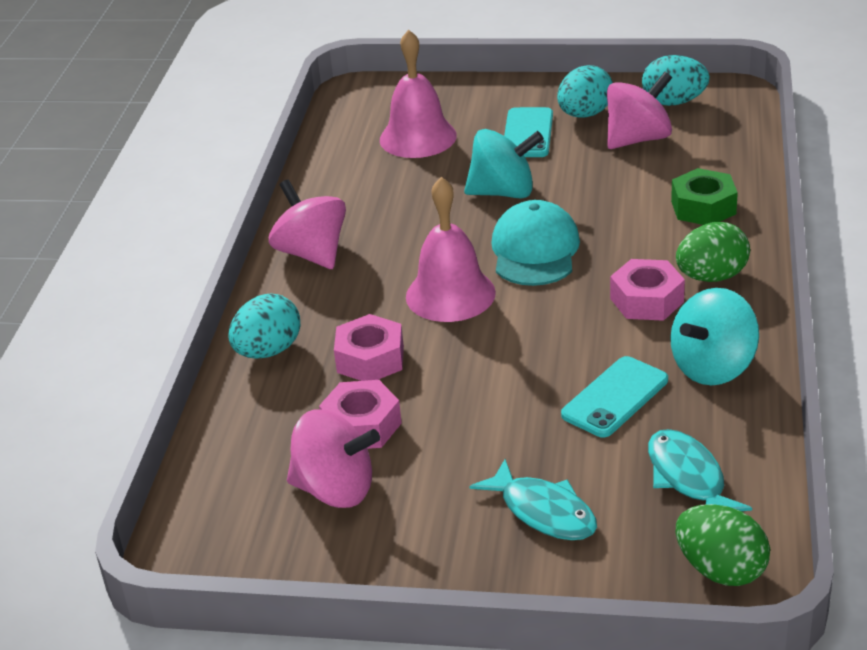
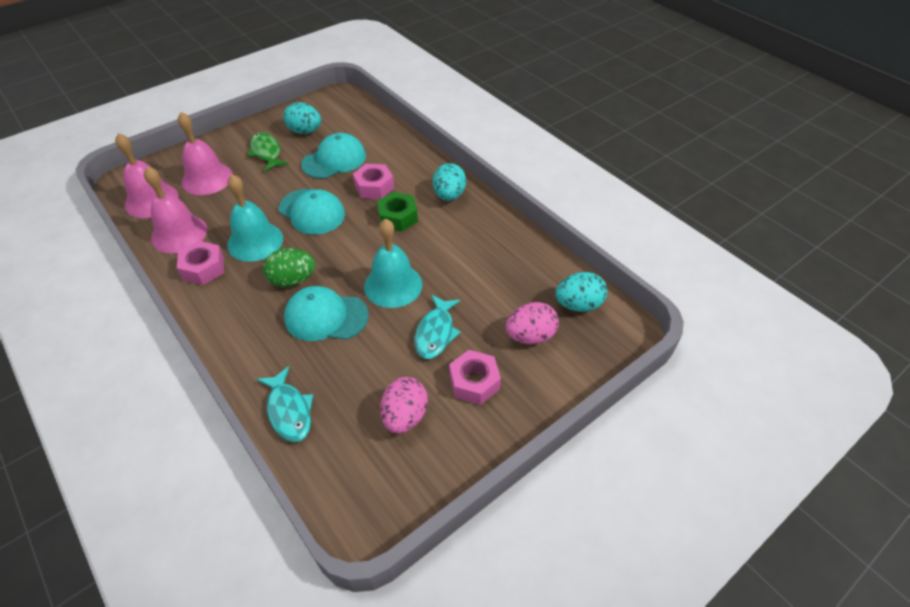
green egg: 2 -> 1
green fish: 0 -> 1
pink bell: 2 -> 3
pink egg: 0 -> 2
pink spinning top: 3 -> 0
turquoise bell: 0 -> 2
turquoise cap: 1 -> 3
turquoise phone: 2 -> 0
turquoise spinning top: 2 -> 0

